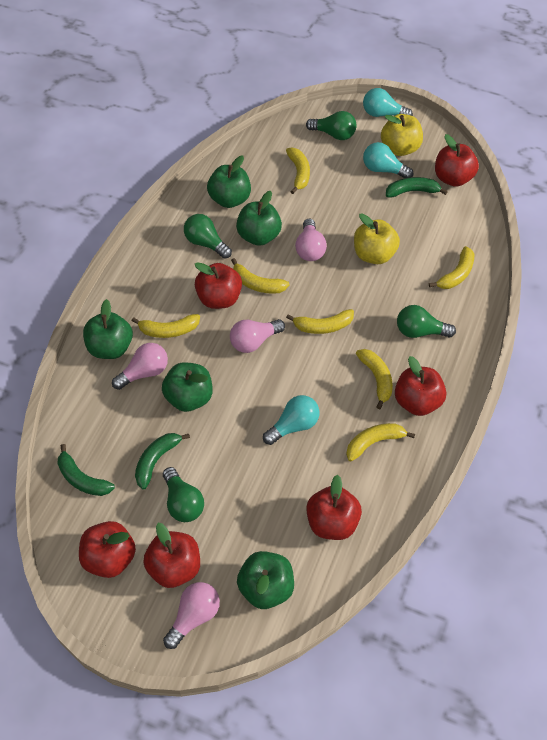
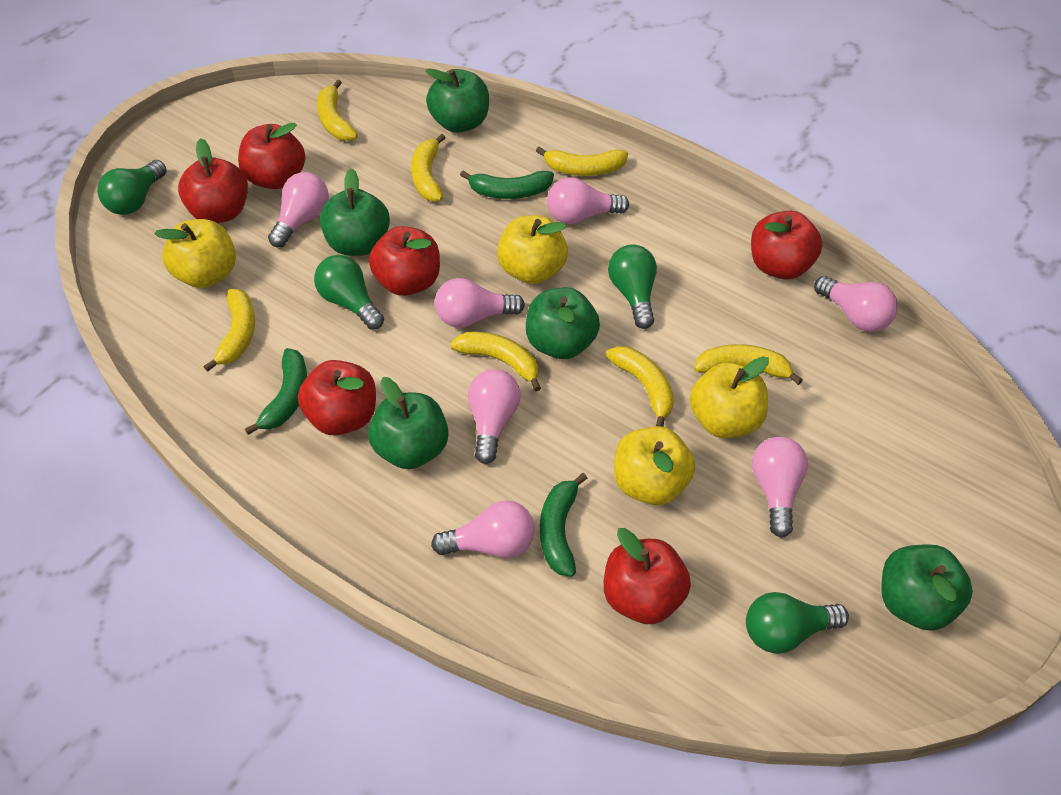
pink light bulb: 4 -> 7
turquoise light bulb: 3 -> 0
yellow apple: 2 -> 4

